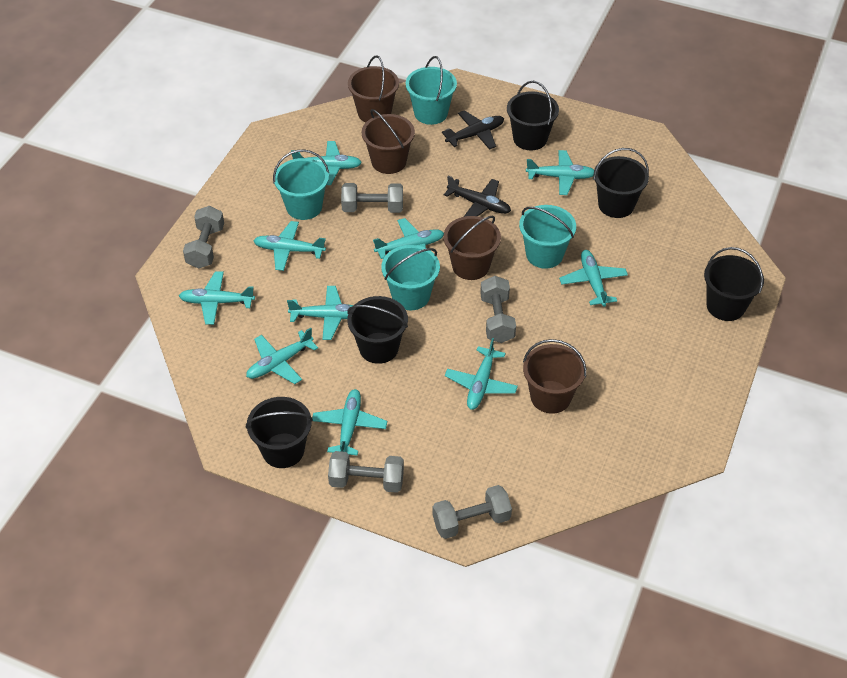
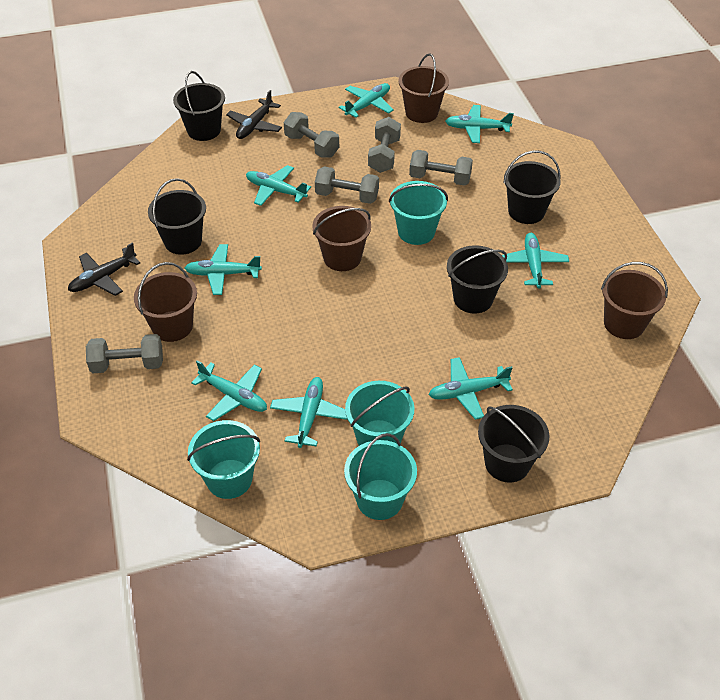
turquoise plane: 10 -> 8

